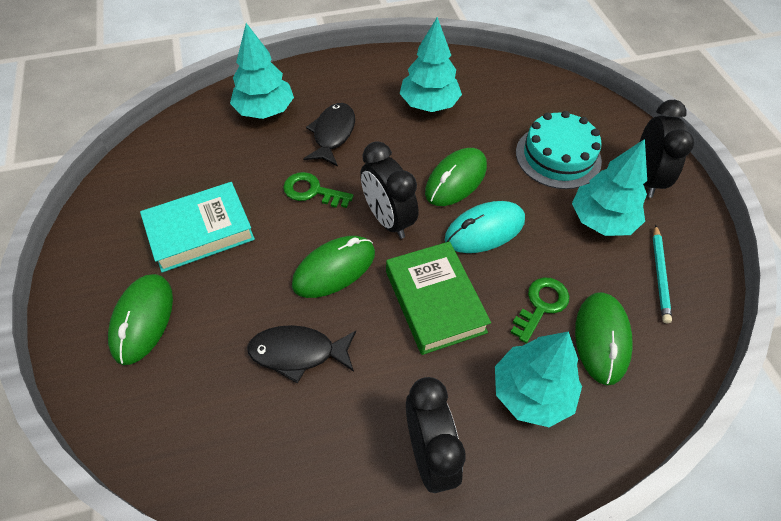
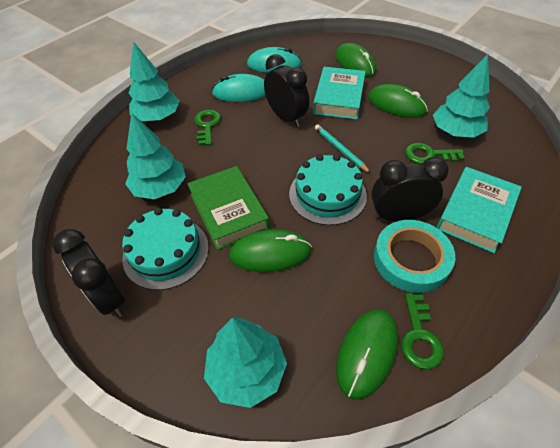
black fish: 2 -> 0
green key: 2 -> 3
turquoise book: 1 -> 2
turquoise cake: 1 -> 2
turquoise mouse: 1 -> 2
turquoise tape: 0 -> 1

